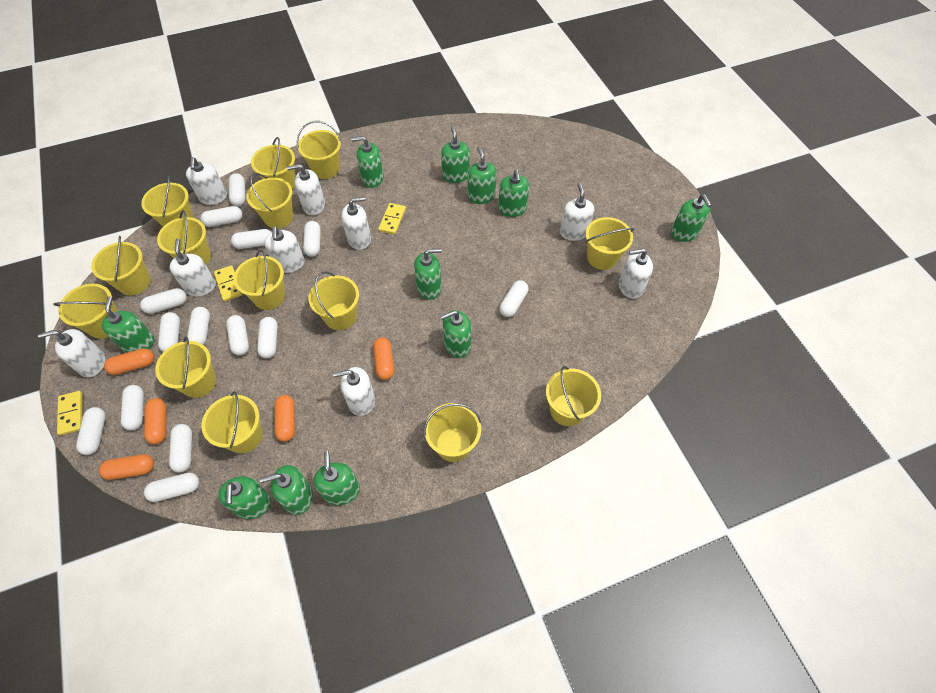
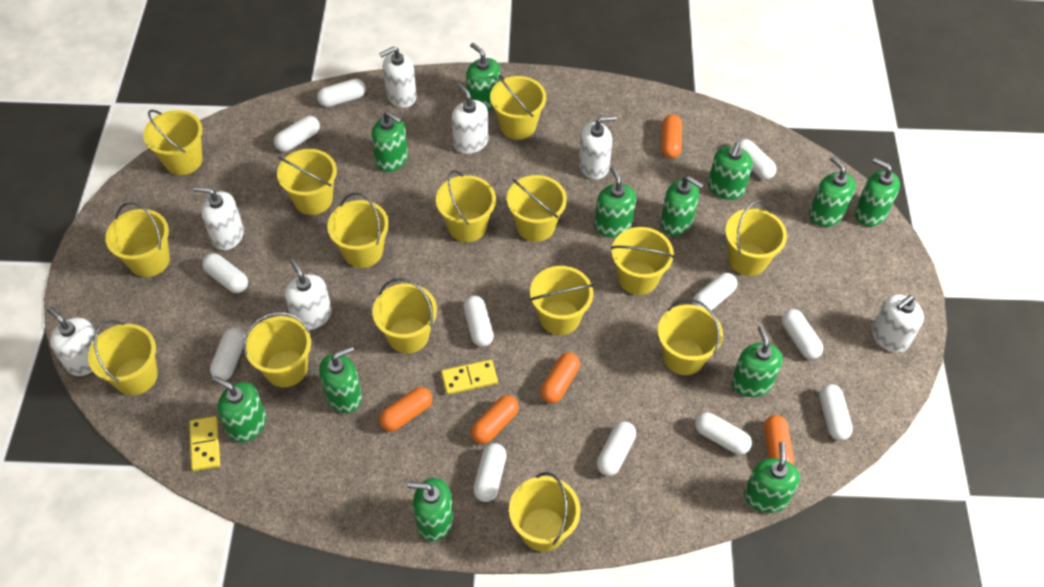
green soap dispenser: 11 -> 12
white capsule: 14 -> 12
white soap dispenser: 9 -> 7
yellow bucket: 14 -> 15
yellow domino: 3 -> 2

